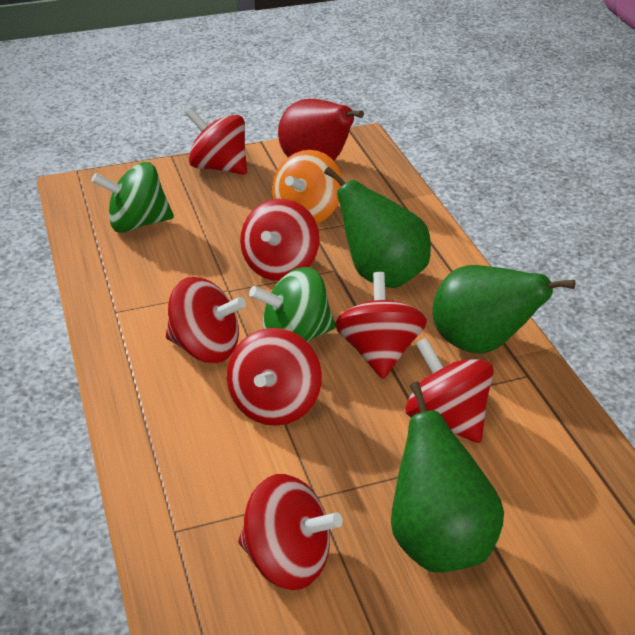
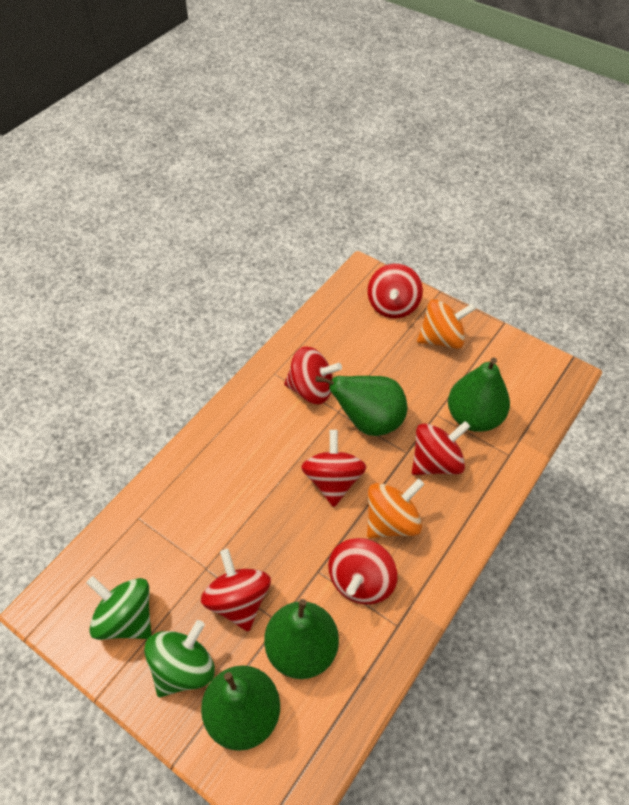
green pear: 3 -> 4
orange spinning top: 1 -> 2
red pear: 1 -> 0
red spinning top: 7 -> 6

